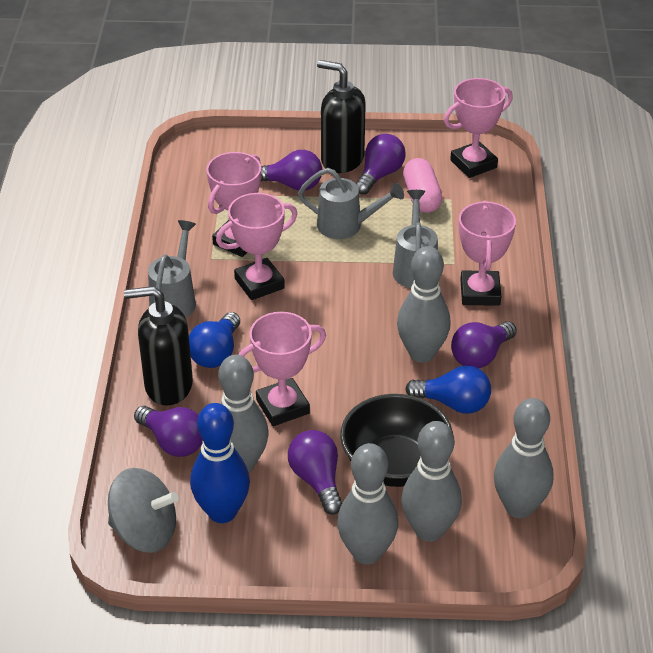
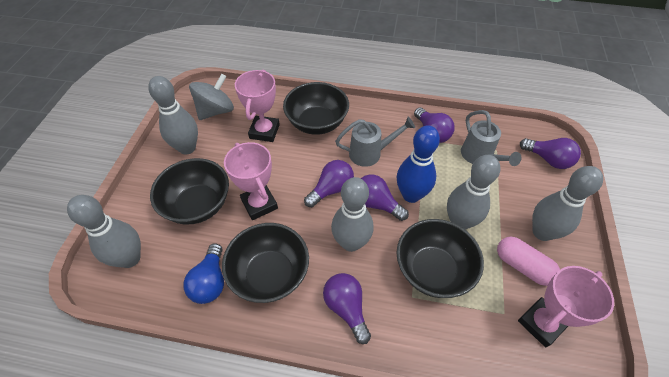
black bowl: 1 -> 4
black soap dispenser: 2 -> 0
blue light bulb: 2 -> 1
grey watering can: 3 -> 2
pink trophy: 5 -> 3

